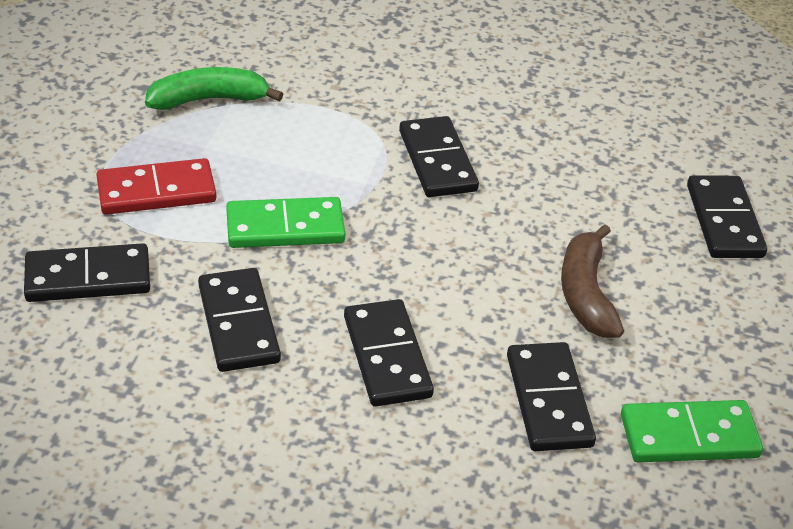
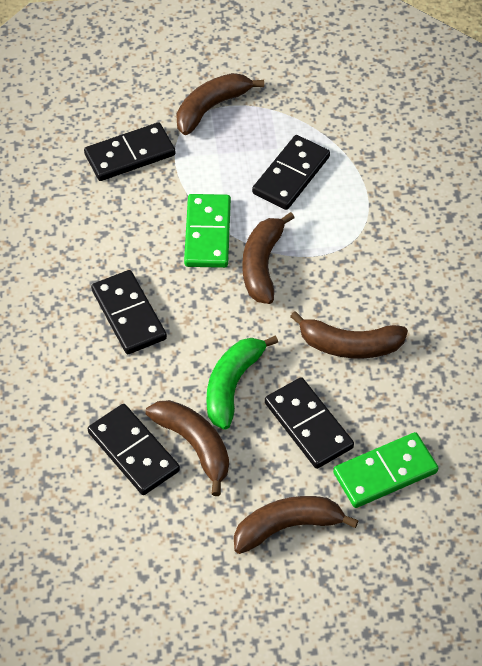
black domino: 6 -> 5
brown banana: 1 -> 5
red domino: 1 -> 0

